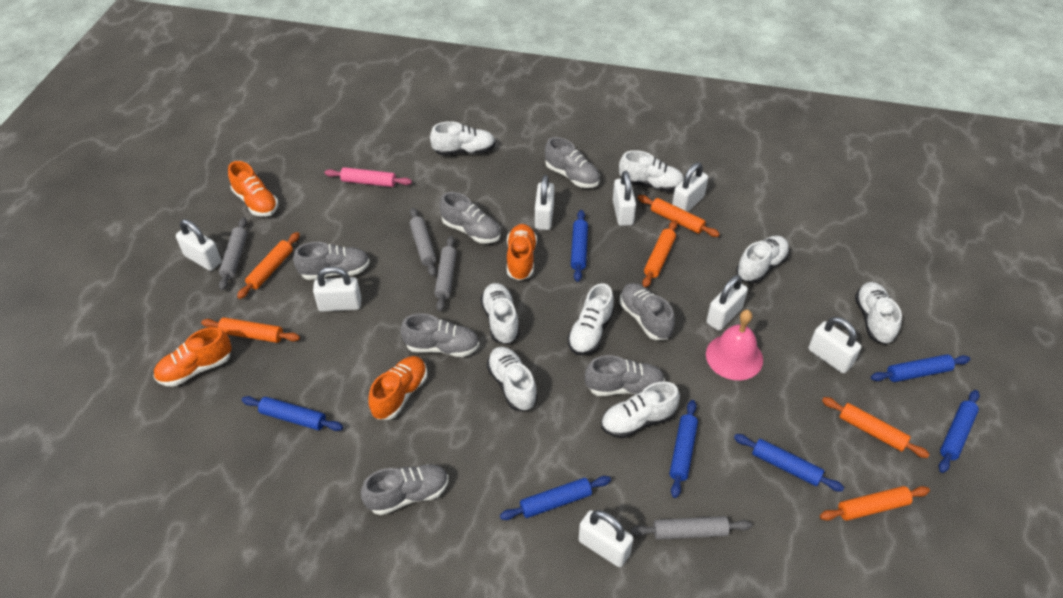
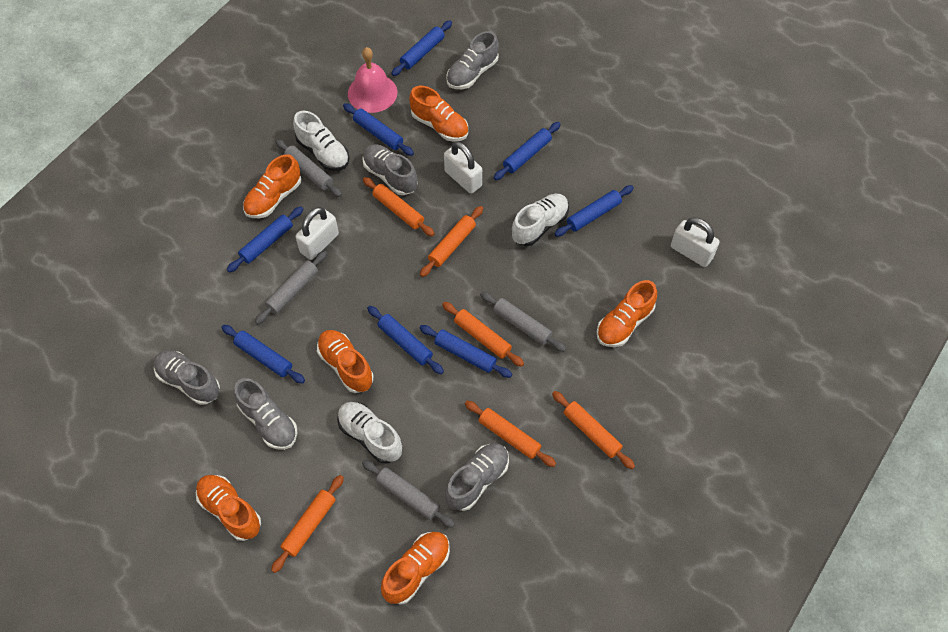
blue rolling pin: 7 -> 8
grey shoe: 7 -> 5
orange shoe: 4 -> 6
pink rolling pin: 1 -> 0
white padlock: 8 -> 3
white shoe: 8 -> 3

